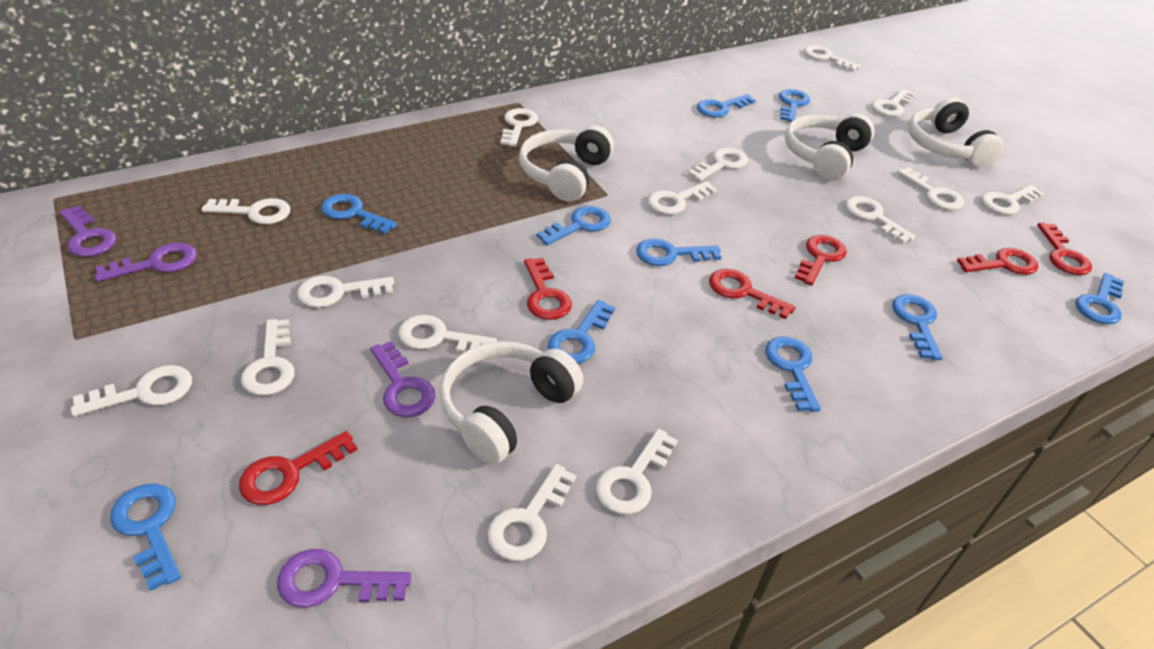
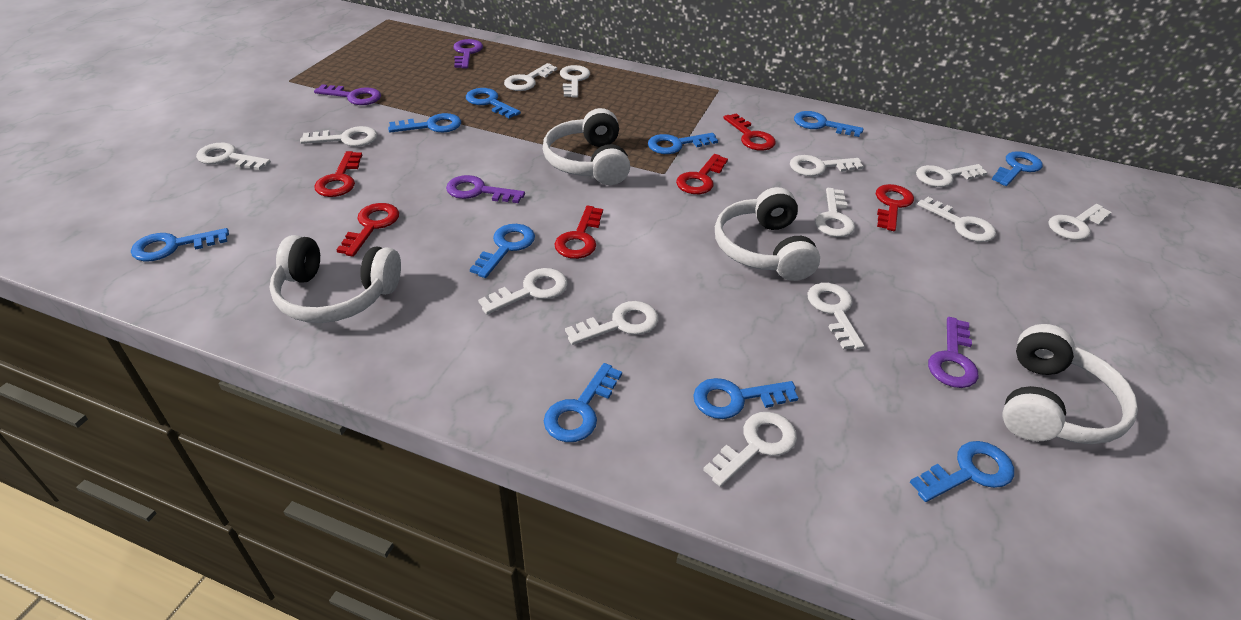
white key: 15 -> 13

